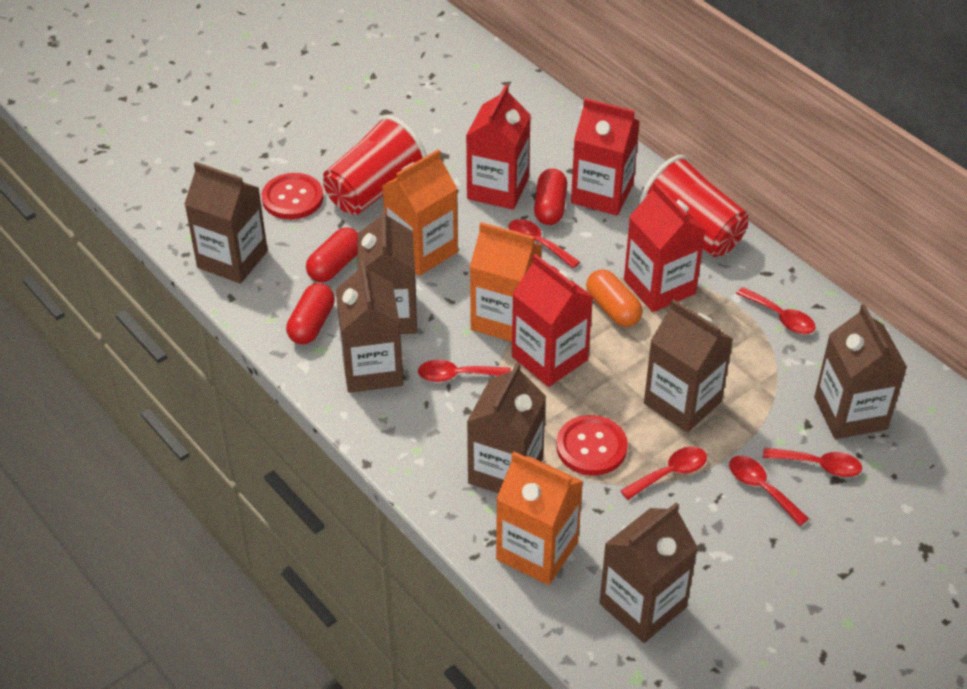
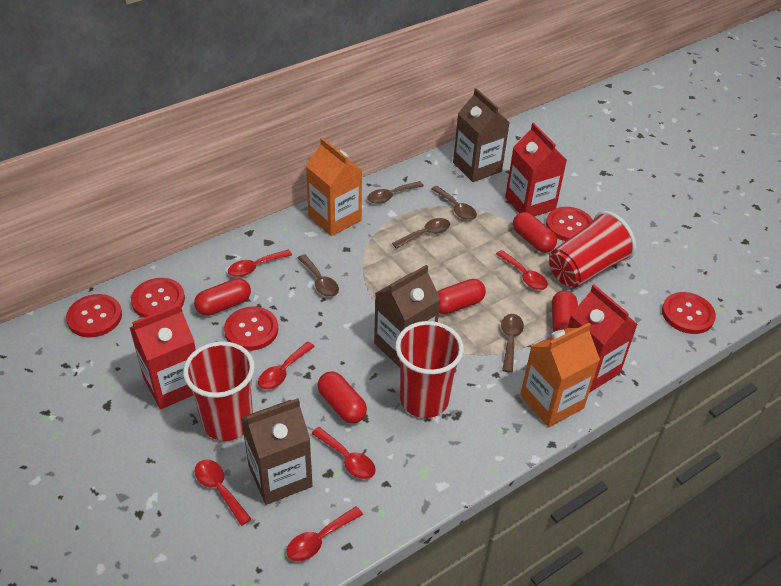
brown carton: 7 -> 3
brown spoon: 0 -> 5
orange capsule: 1 -> 0
orange carton: 3 -> 2
red button: 2 -> 5
red capsule: 3 -> 5
red carton: 4 -> 3
red cup: 2 -> 3

